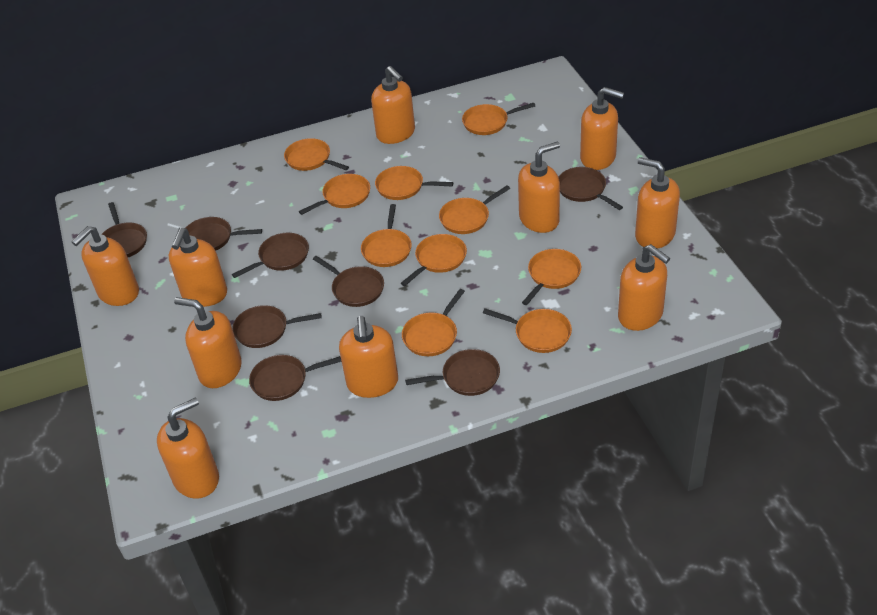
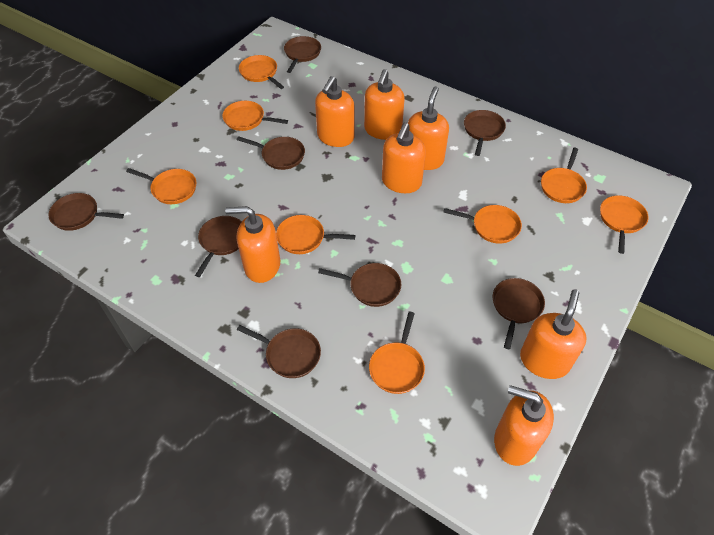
orange pan: 10 -> 8
orange soap dispenser: 10 -> 7

